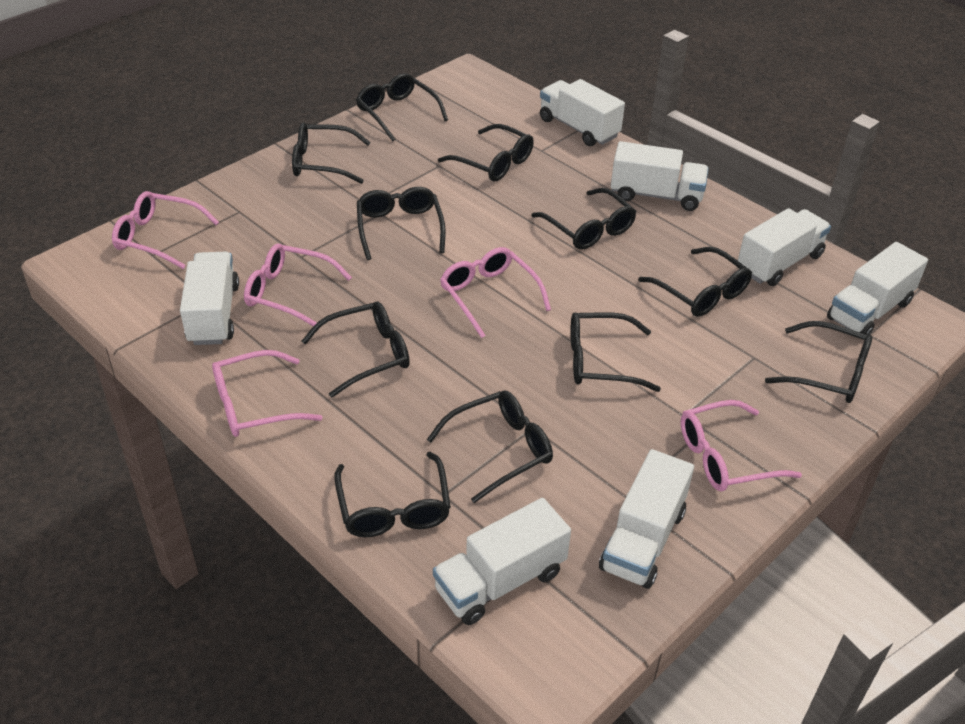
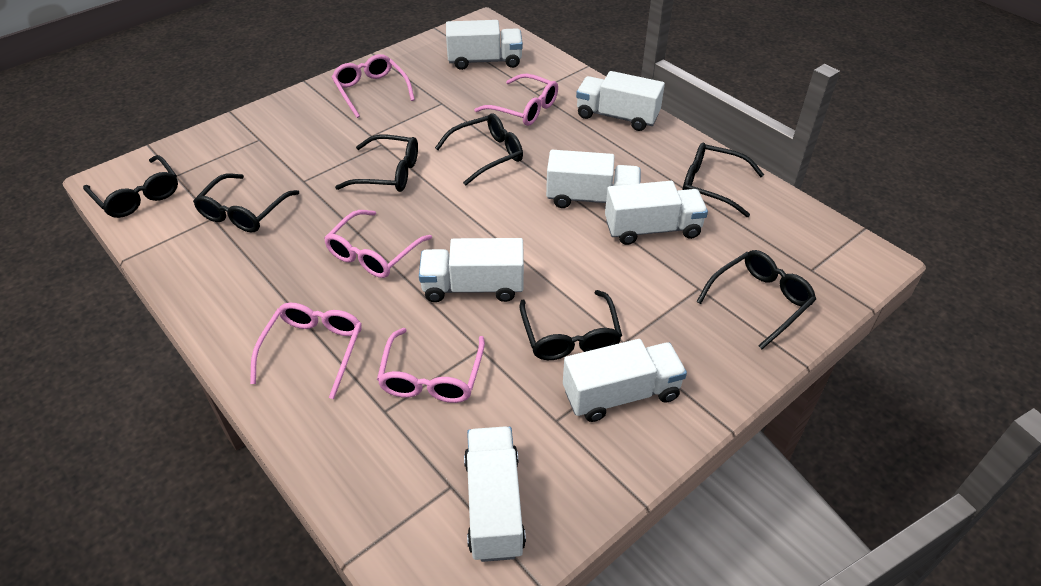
black glasses: 11 -> 7

